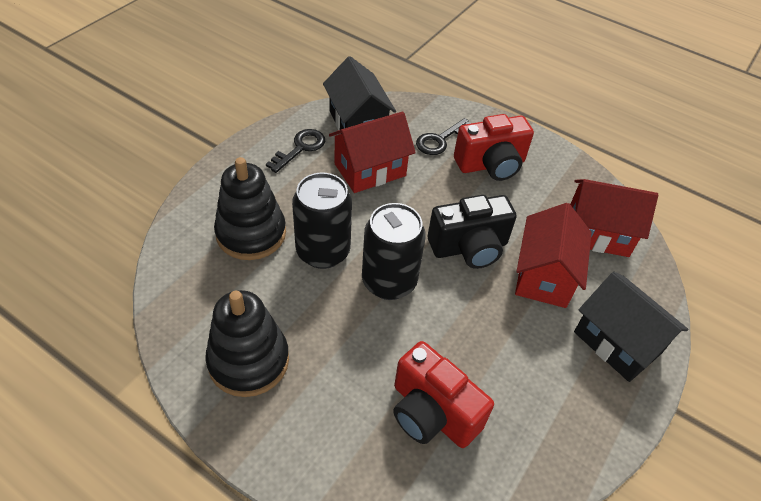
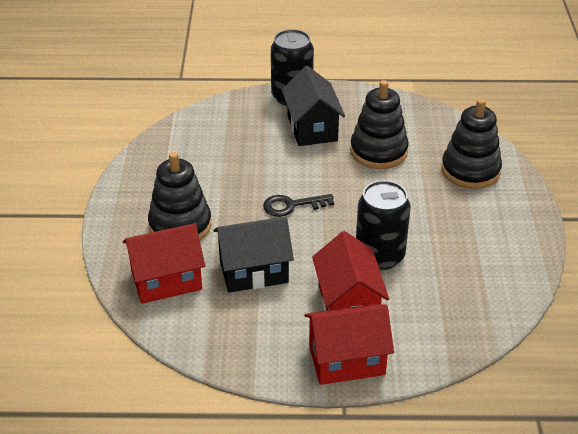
black camera: 1 -> 0
black key: 2 -> 1
black stacking toy: 2 -> 3
red camera: 2 -> 0

